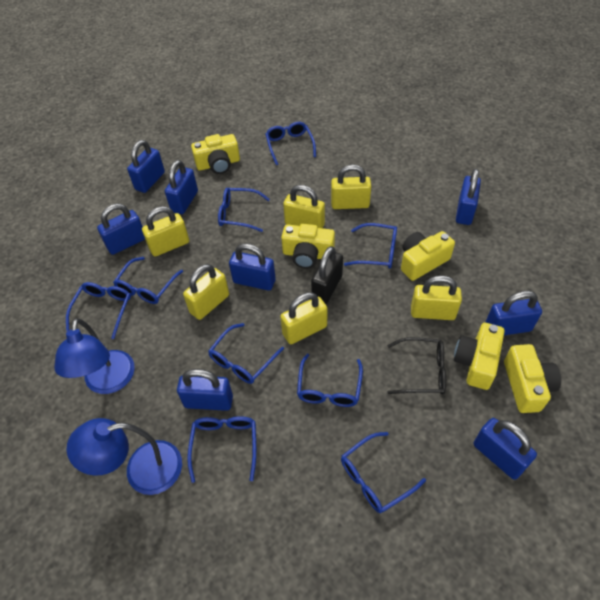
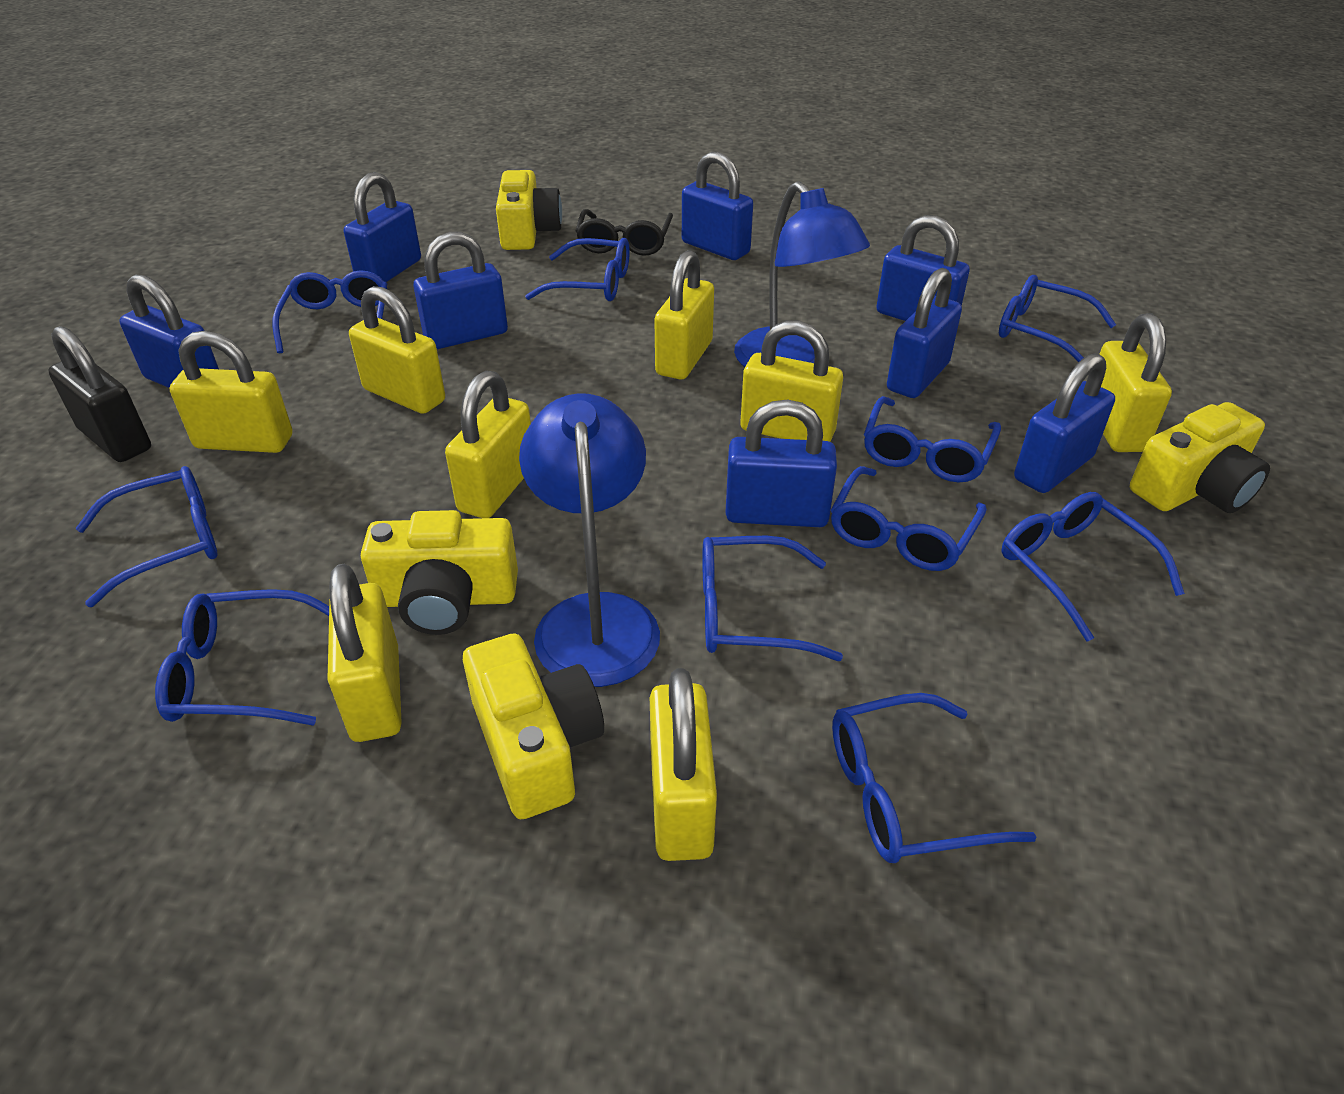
blue glasses: 9 -> 10
yellow camera: 5 -> 4
yellow padlock: 6 -> 8

